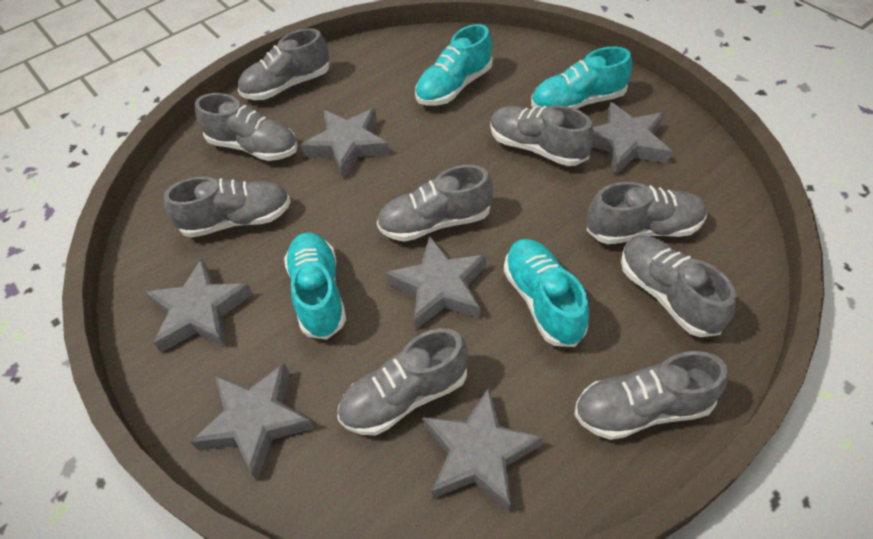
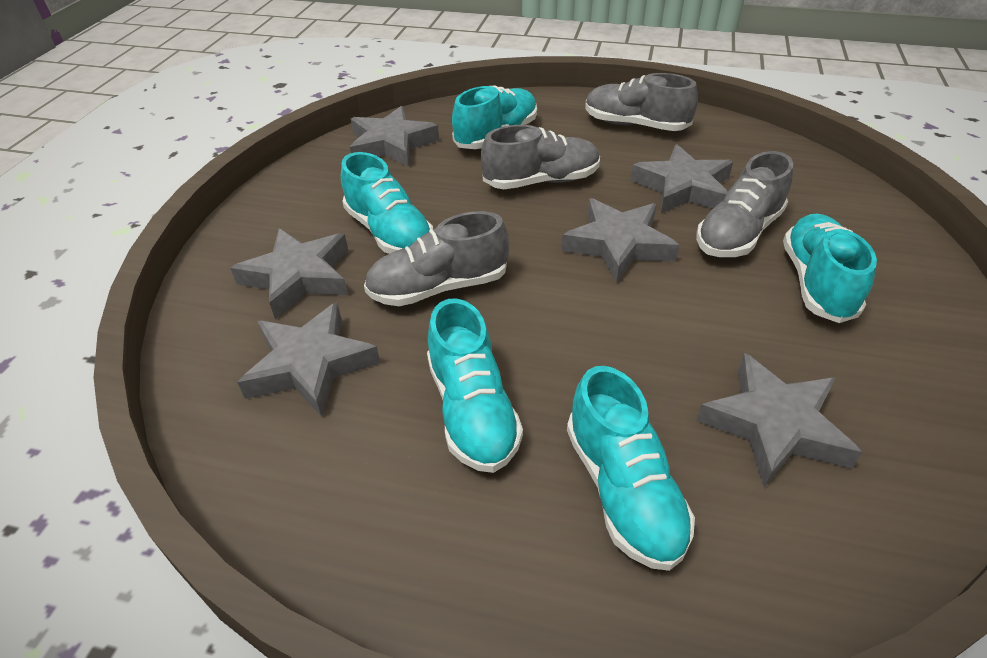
grey shoe: 9 -> 4
turquoise shoe: 4 -> 5

